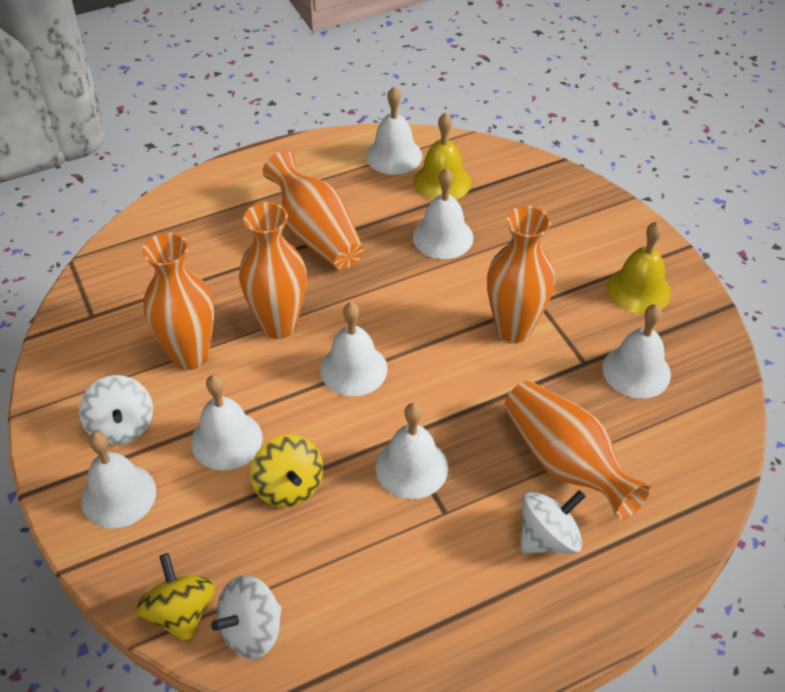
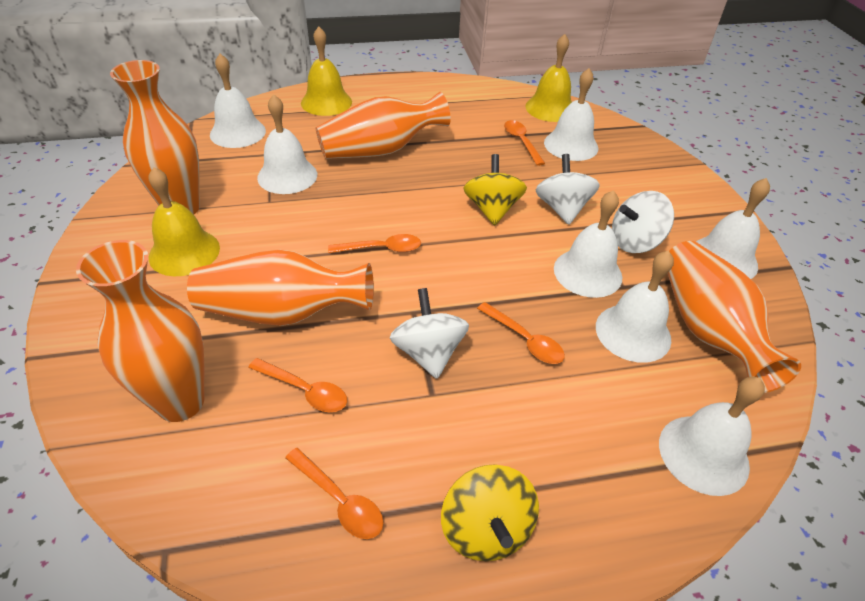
orange spoon: 0 -> 5
yellow bell: 2 -> 3

